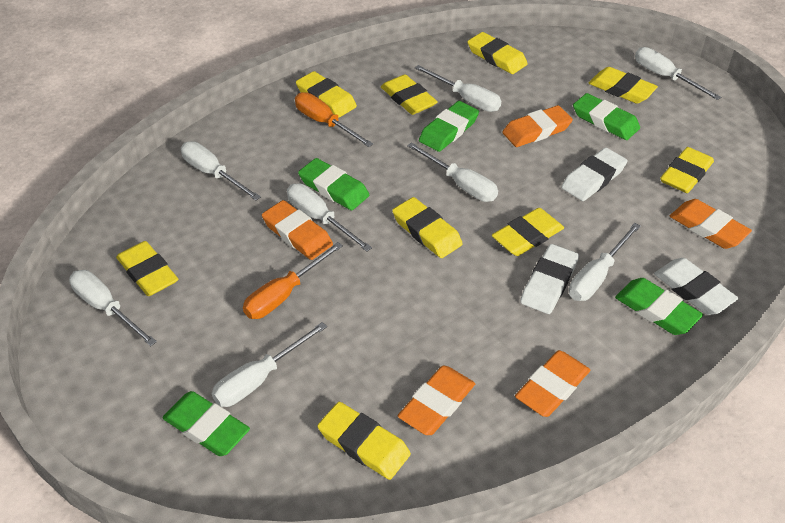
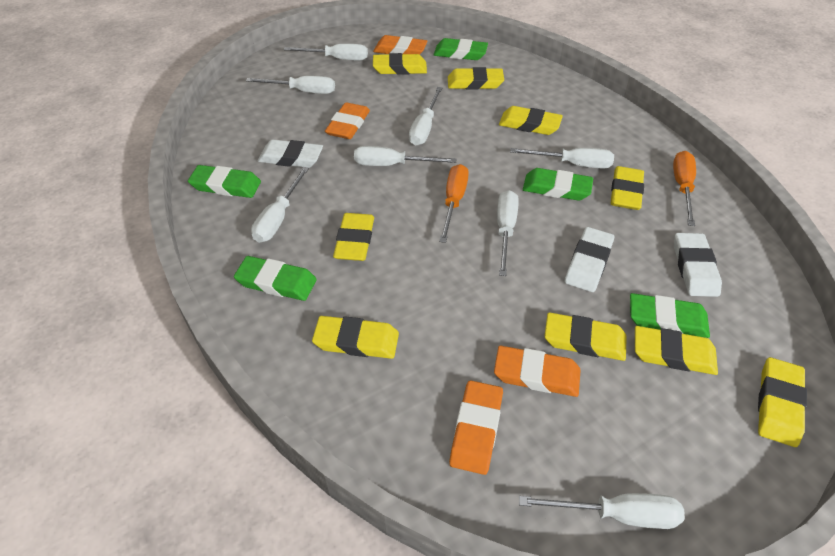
orange eraser: 5 -> 4

